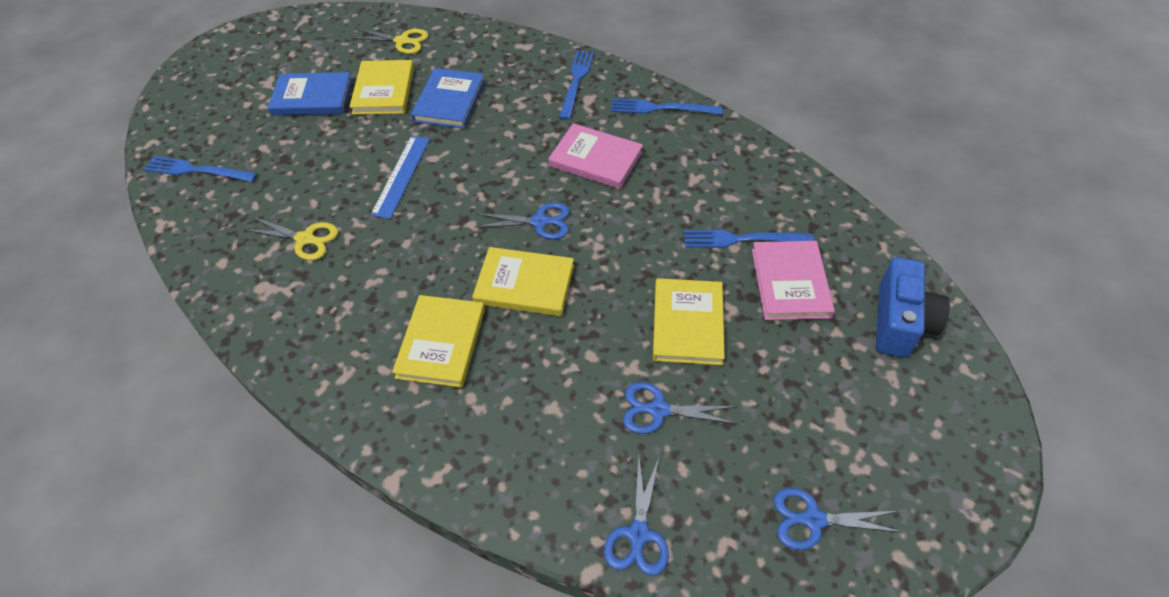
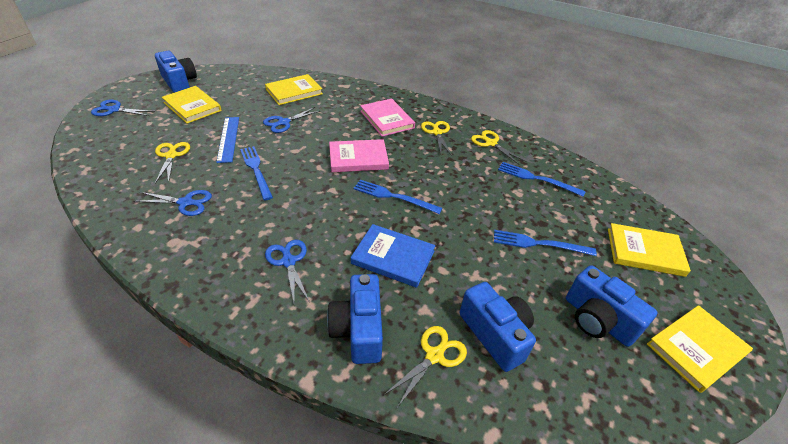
blue book: 2 -> 1
blue camera: 1 -> 4
yellow scissors: 2 -> 4

